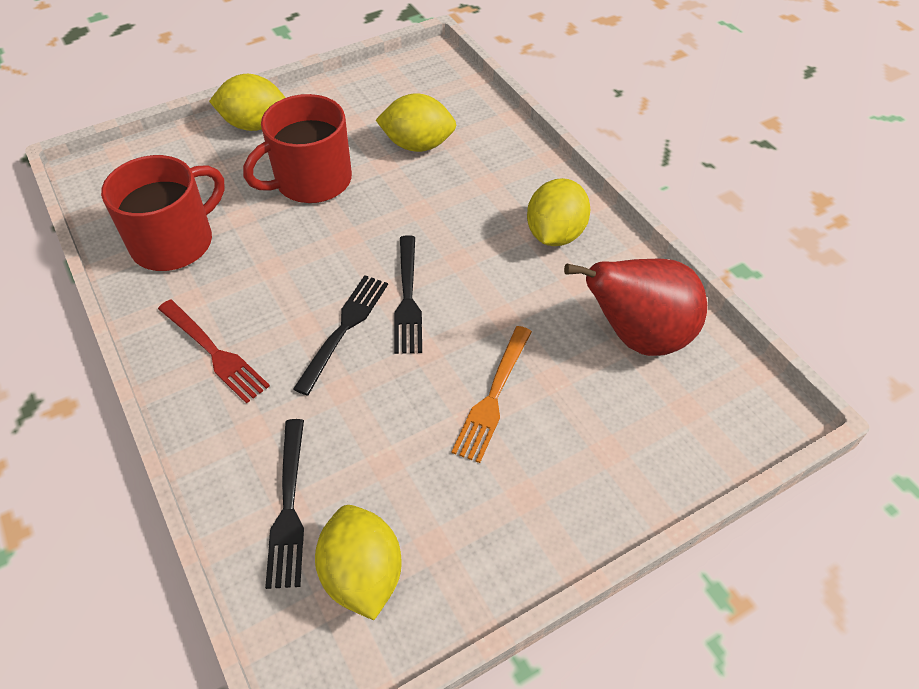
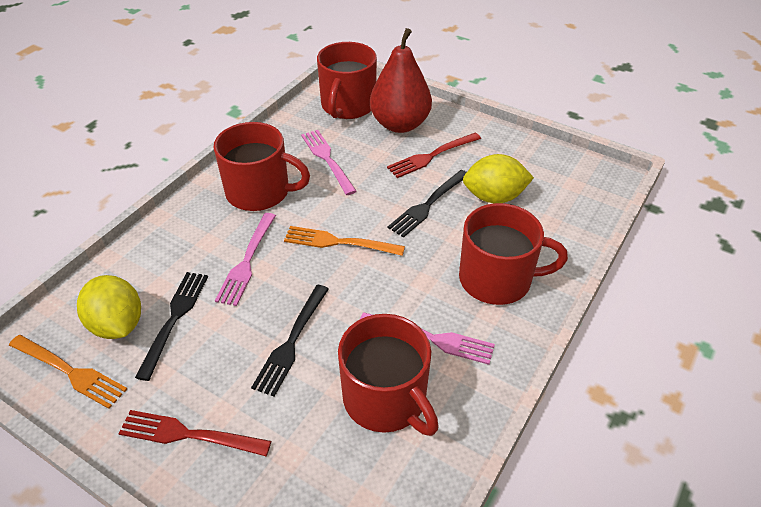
orange fork: 1 -> 2
pink fork: 0 -> 3
red fork: 1 -> 2
red mug: 2 -> 4
yellow lemon: 4 -> 2

